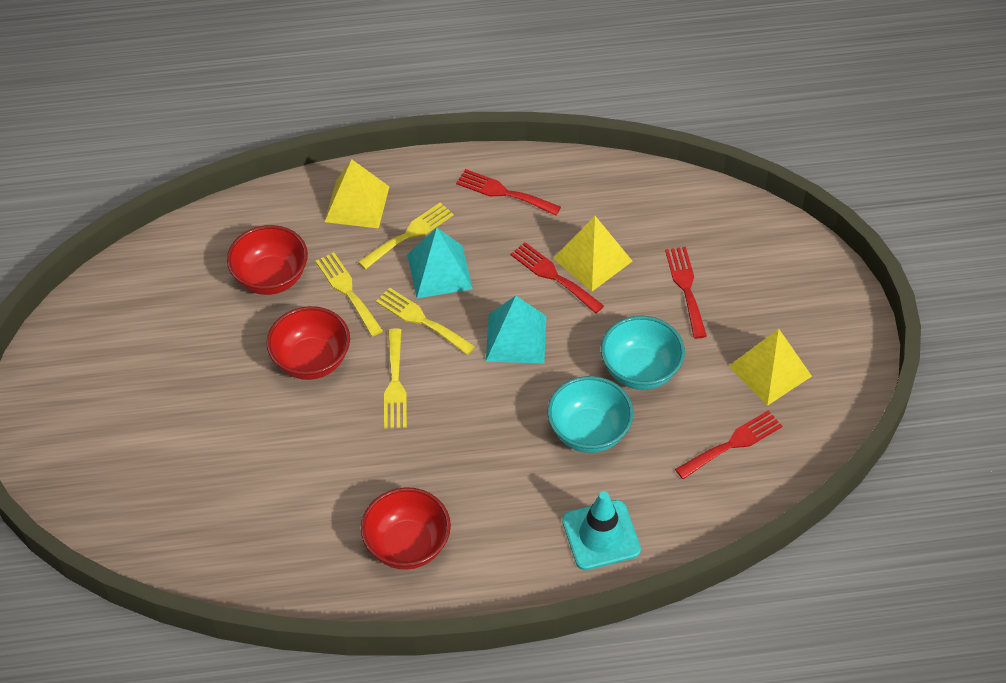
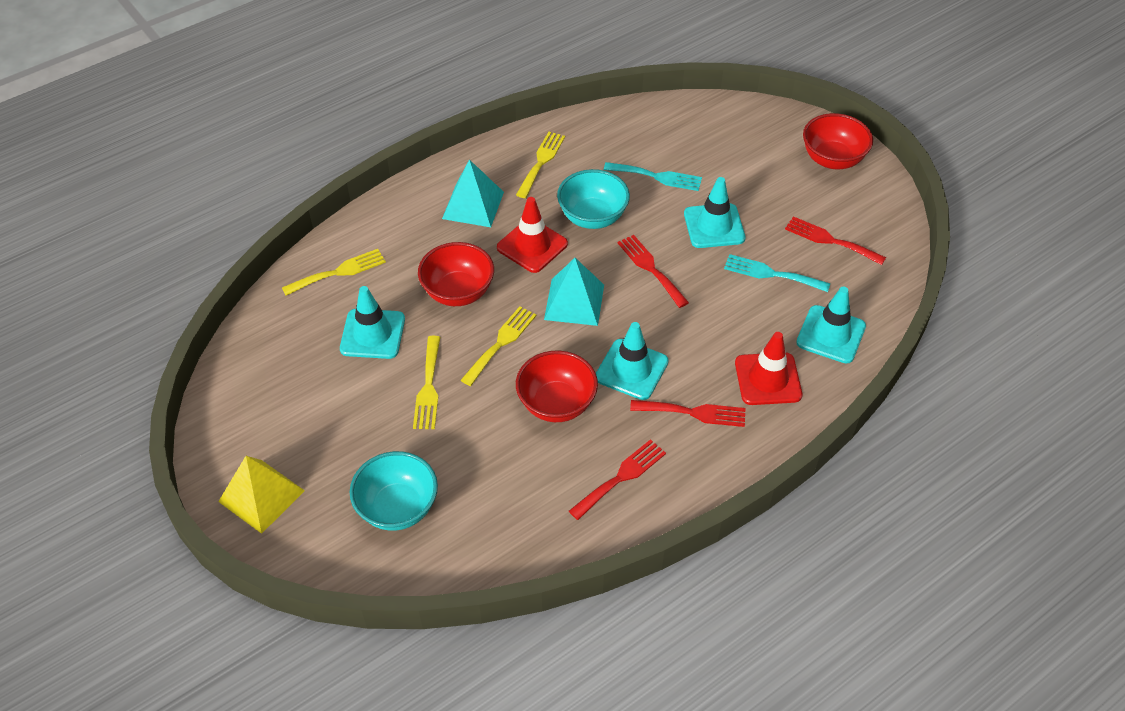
red traffic cone: 0 -> 2
turquoise fork: 0 -> 2
turquoise traffic cone: 1 -> 4
yellow pyramid: 3 -> 1

